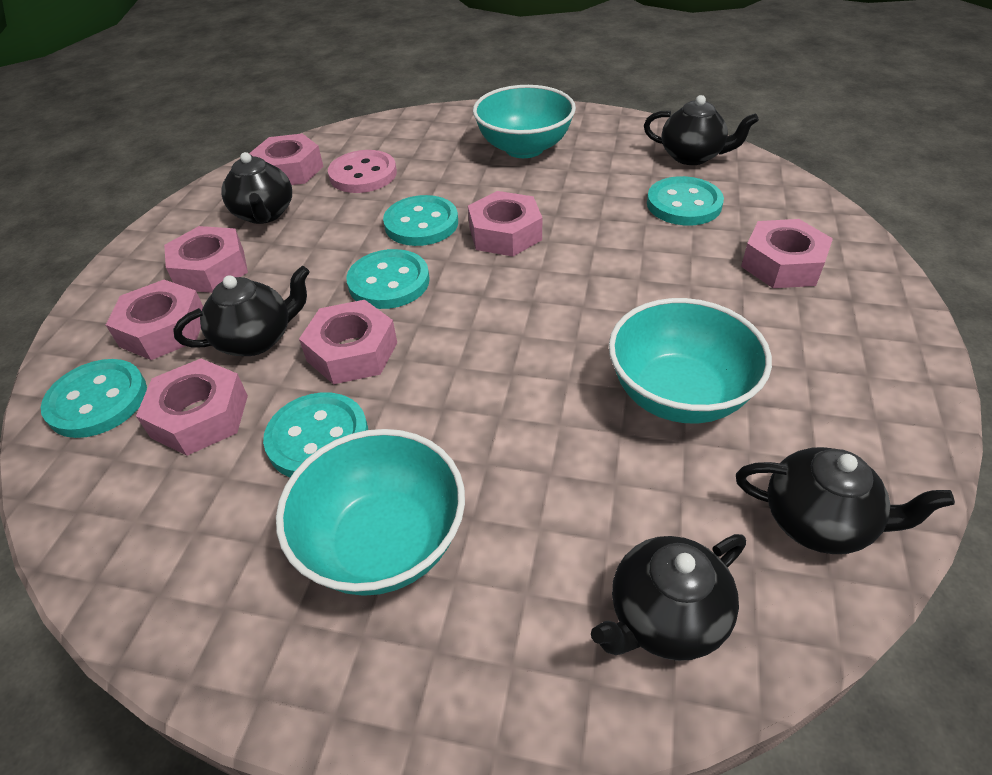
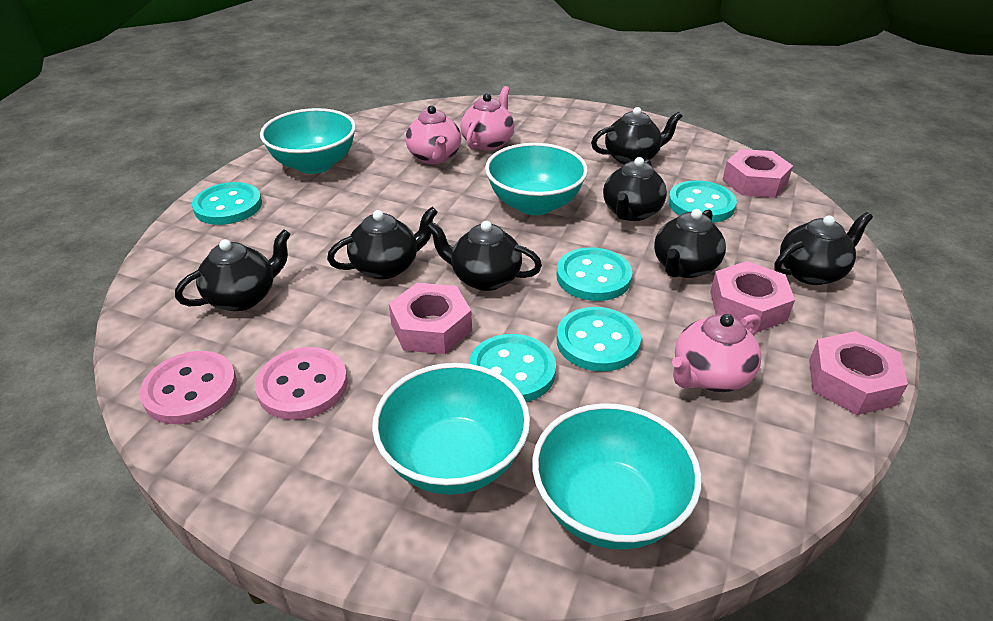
black teapot: 5 -> 7
pink button: 1 -> 2
pink nut: 7 -> 4
pink teapot: 0 -> 3
turquoise bowl: 3 -> 4

